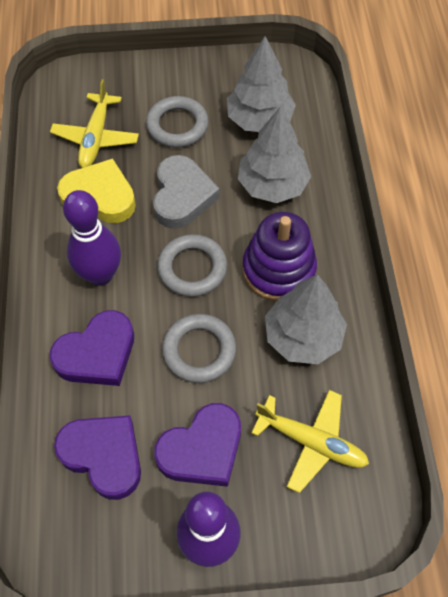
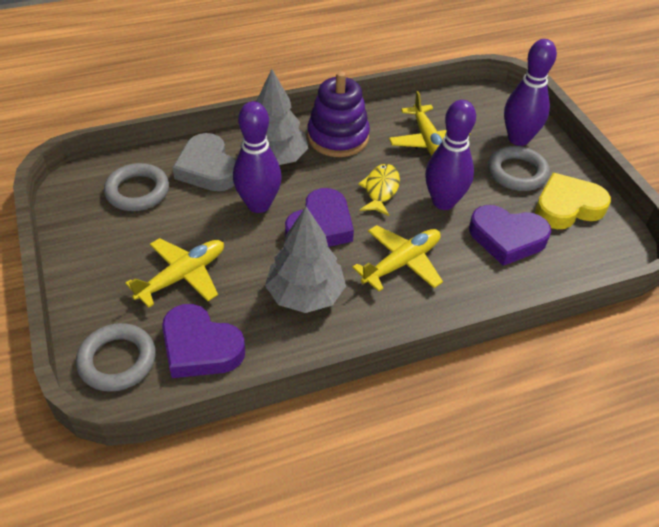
grey tree: 3 -> 2
purple bowling pin: 2 -> 3
yellow fish: 0 -> 1
yellow plane: 2 -> 3

